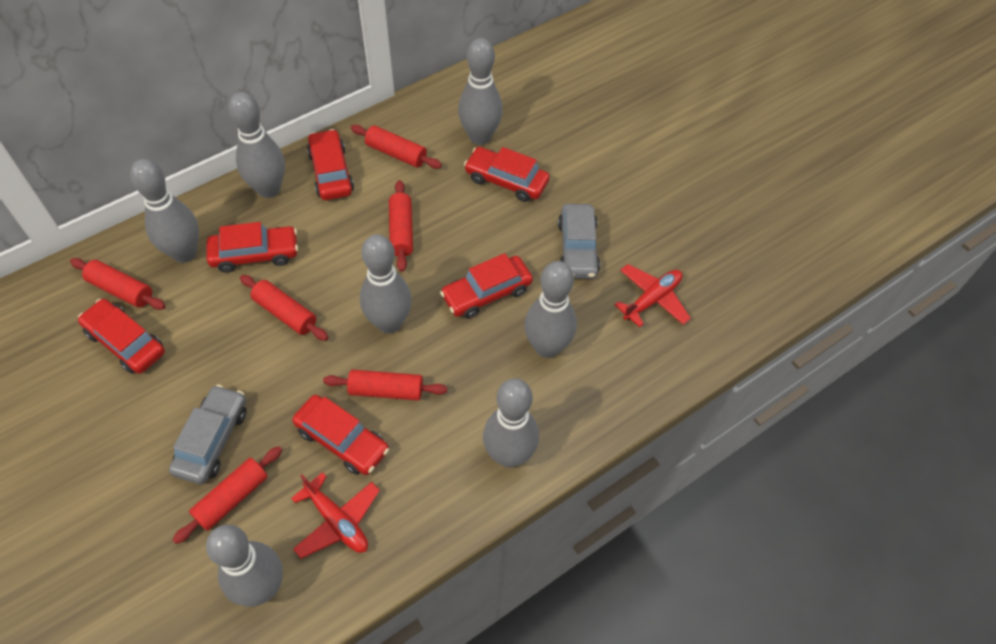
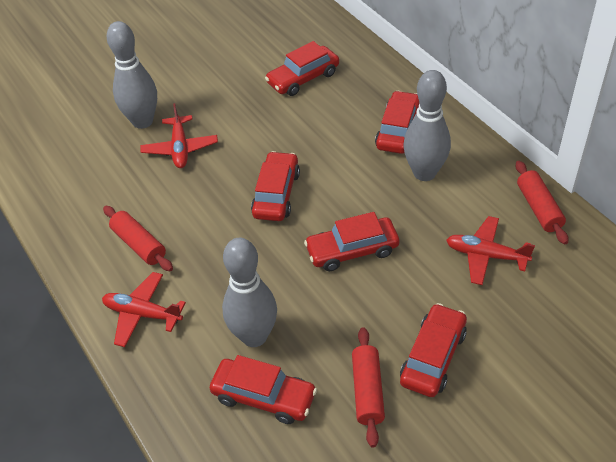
grey bowling pin: 7 -> 3
grey car: 2 -> 0
red plane: 2 -> 3
red rolling pin: 6 -> 3

